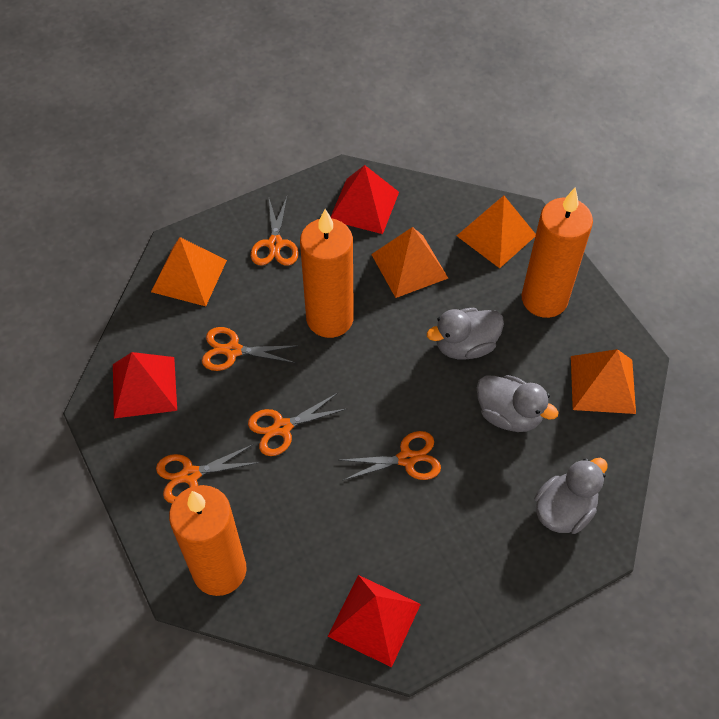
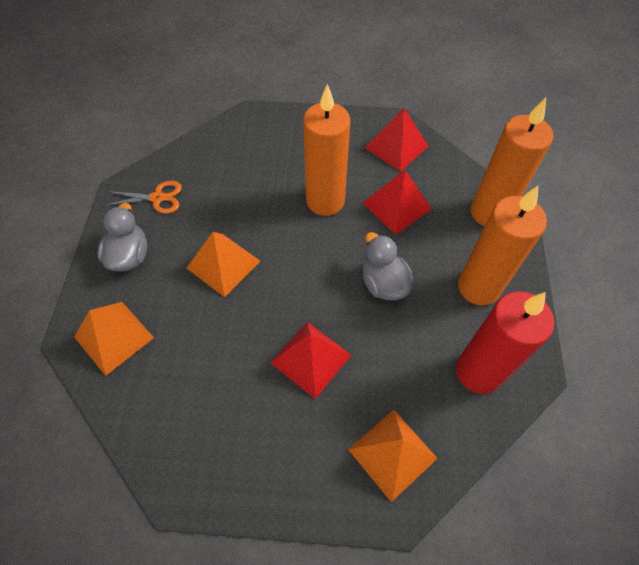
grey duck: 3 -> 2
orange pyramid: 4 -> 3
orange scissors: 5 -> 1
red candle: 0 -> 1

